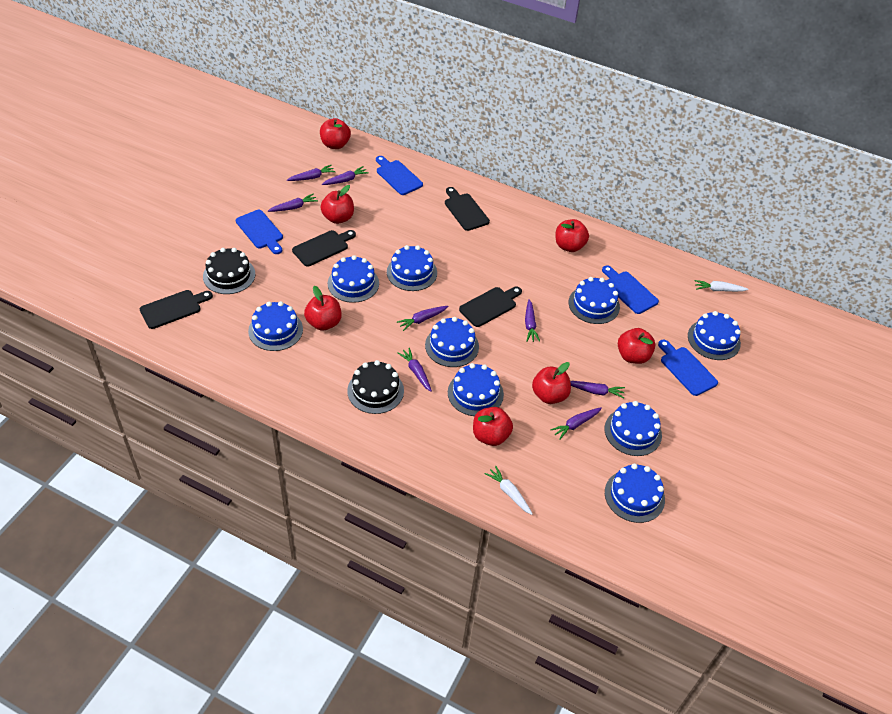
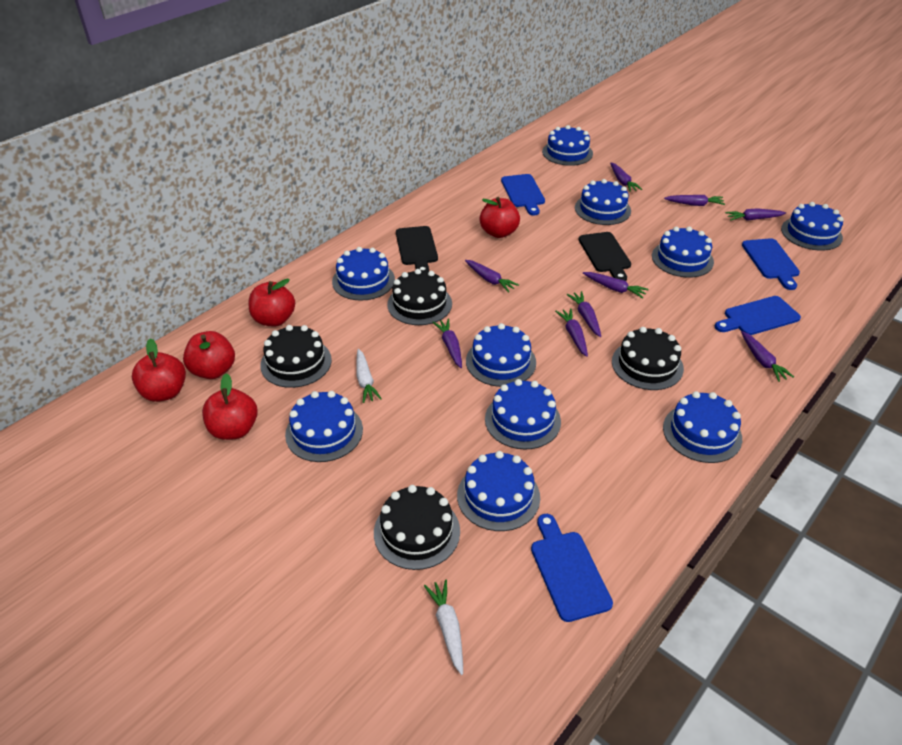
black cake: 2 -> 4
black cutting board: 4 -> 2
blue cake: 9 -> 10
purple carrot: 8 -> 9
red apple: 7 -> 5

